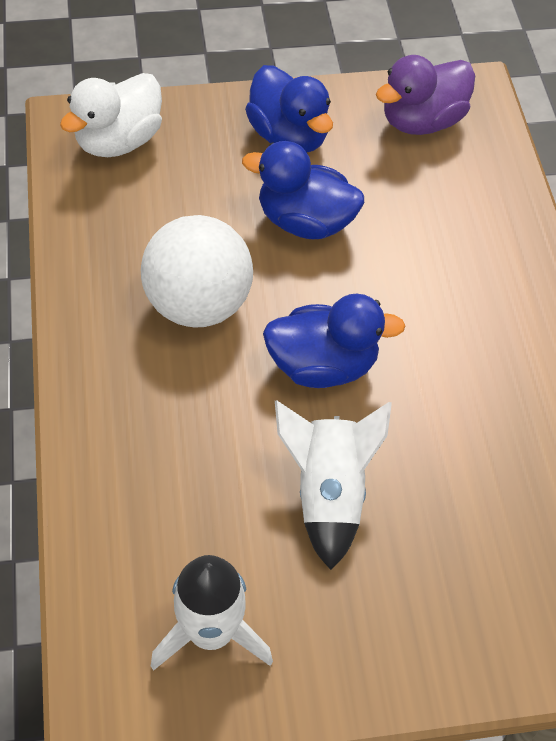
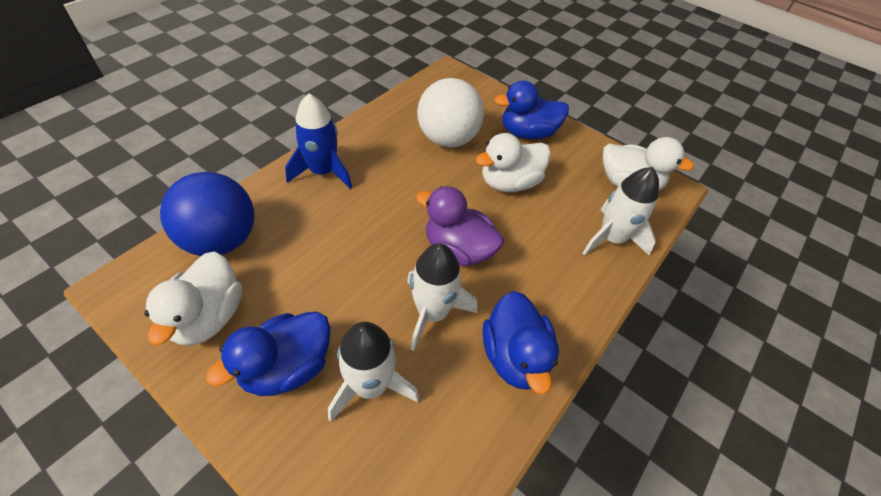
blue ball: 0 -> 1
blue rocket: 0 -> 1
white duck: 1 -> 3
white rocket: 2 -> 3

